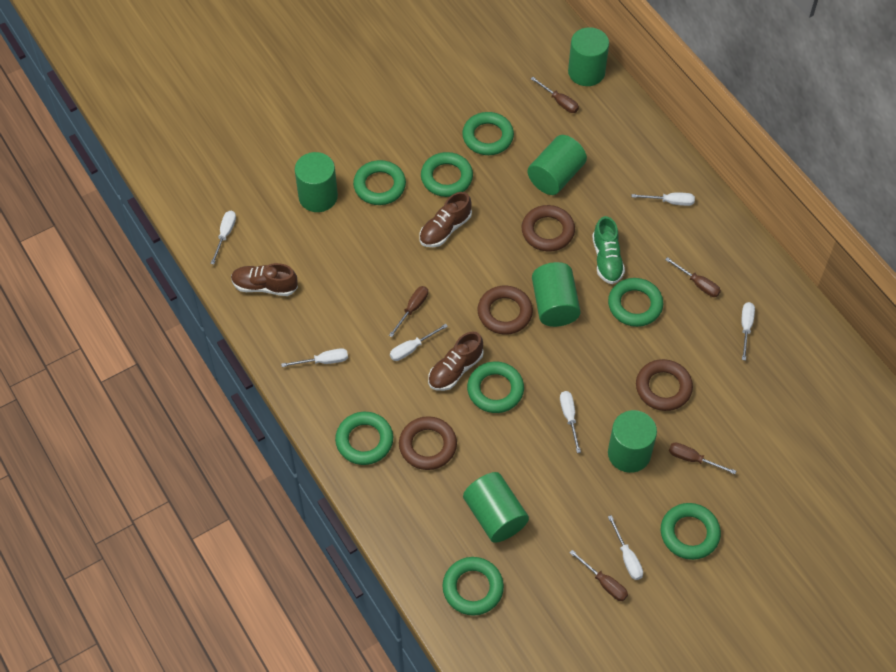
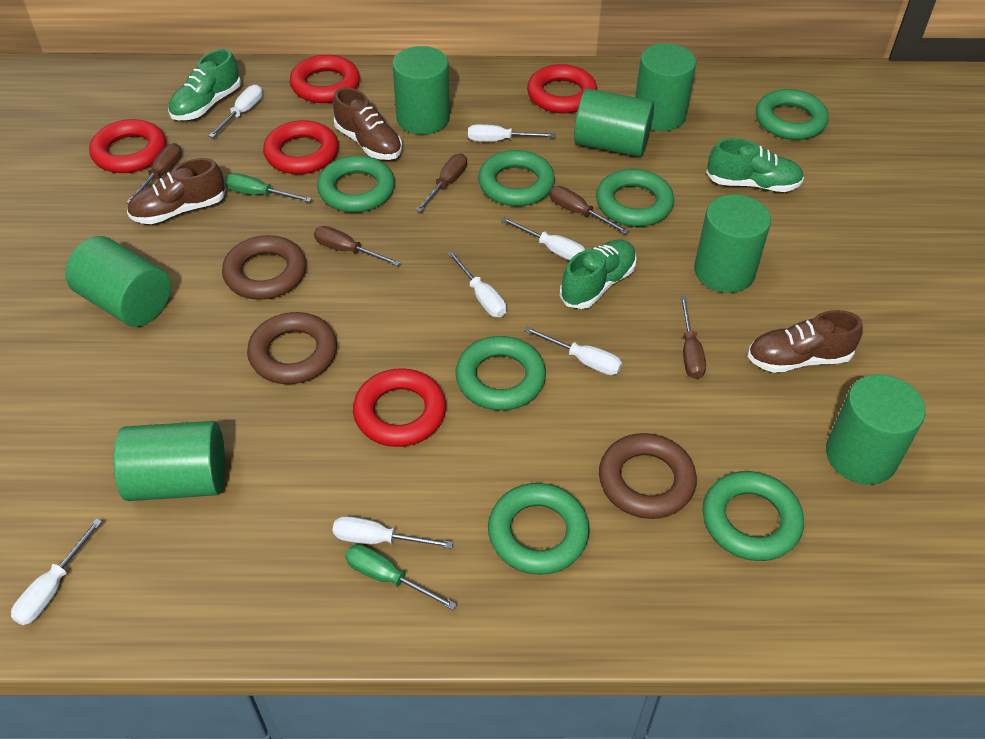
brown ring: 4 -> 3
green cylinder: 6 -> 7
green ring: 8 -> 7
green screwdriver: 0 -> 2
green shoe: 1 -> 3
red ring: 0 -> 5

